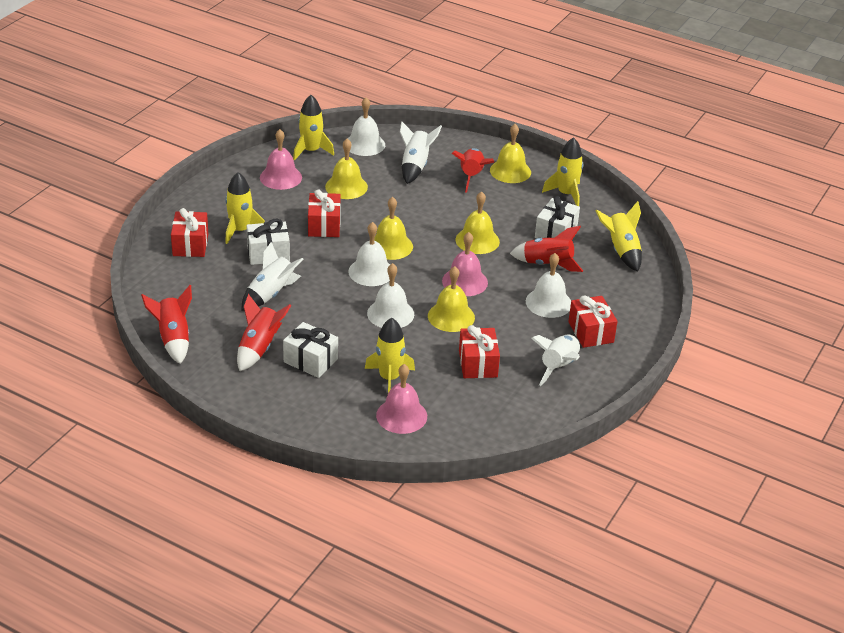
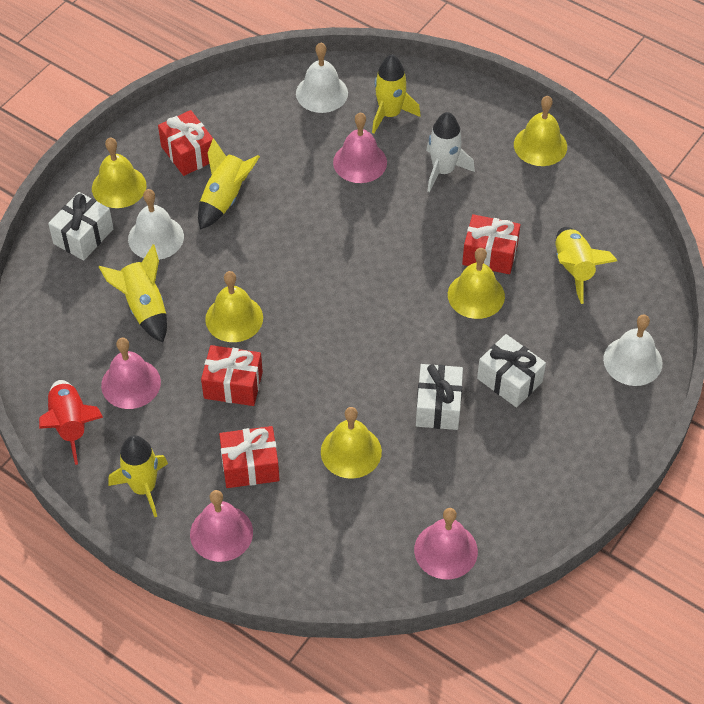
pink bell: 3 -> 4
red rocket: 4 -> 1
white bell: 4 -> 3
white rocket: 3 -> 1

